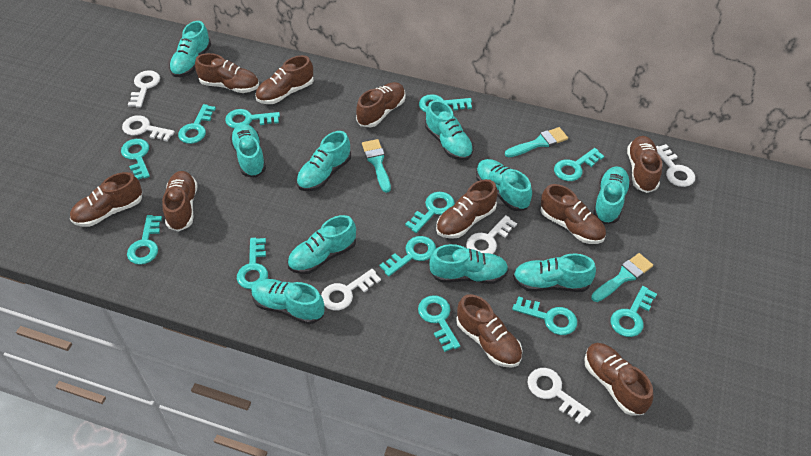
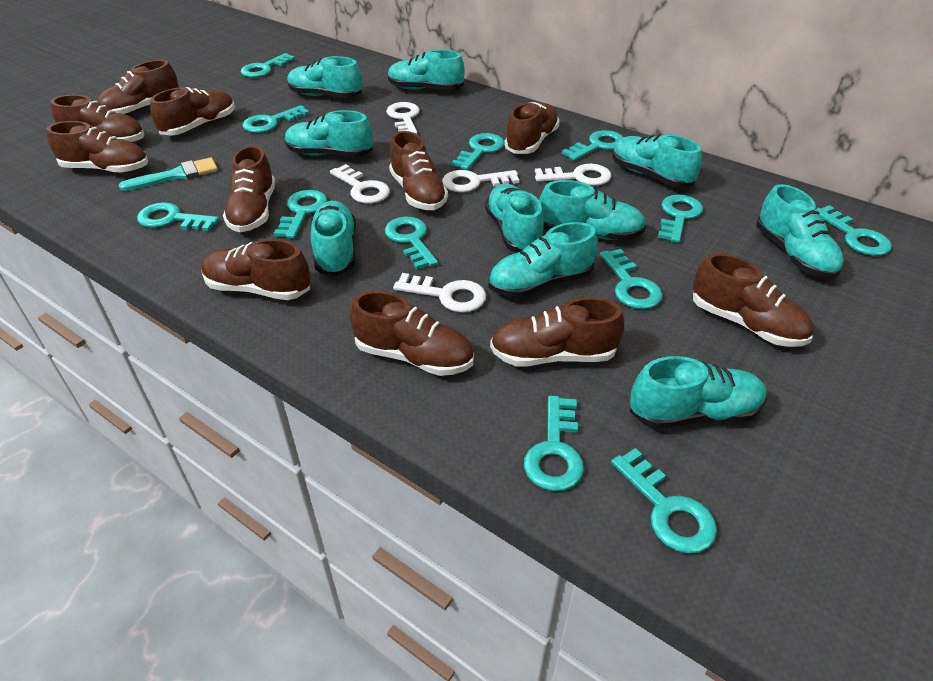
brown shoe: 10 -> 11
turquoise brush: 3 -> 1
white key: 6 -> 5

